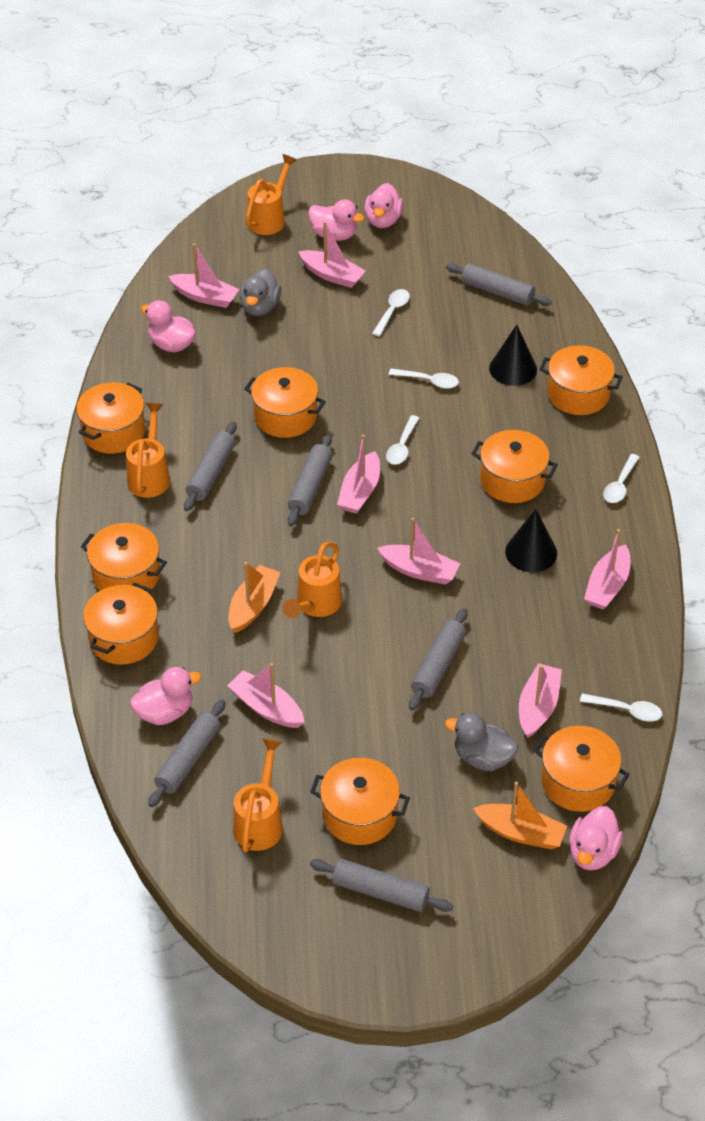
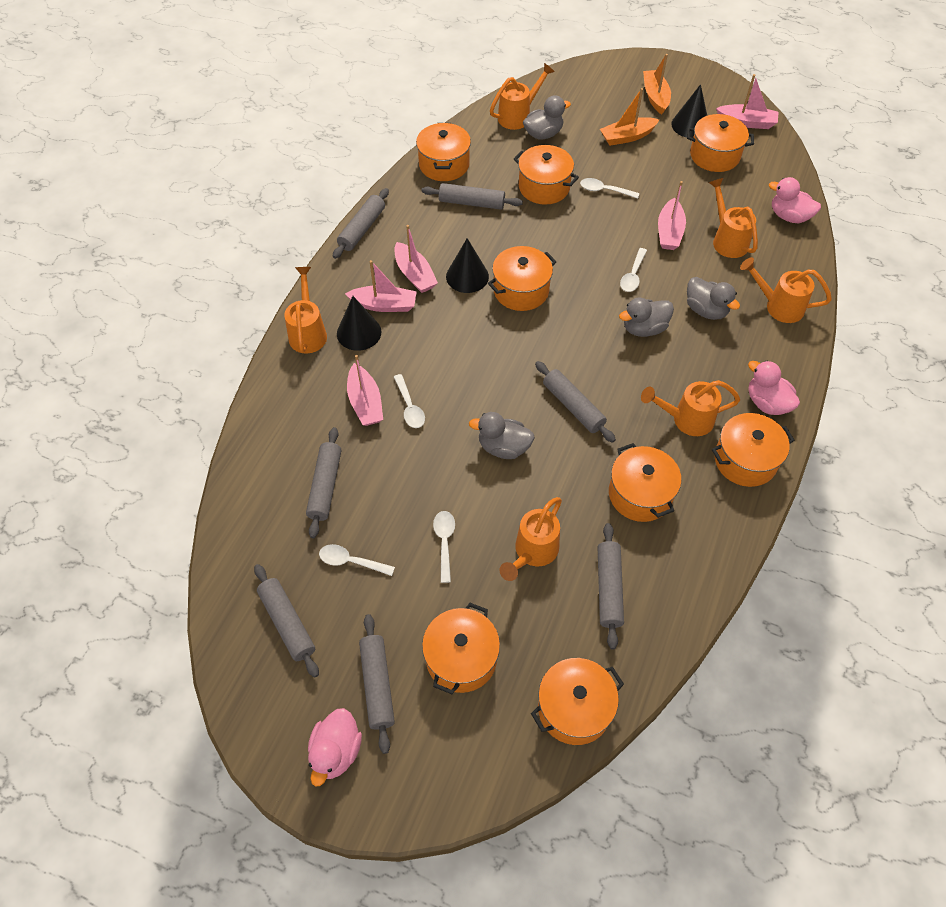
black cone: 2 -> 3
grey duck: 2 -> 4
grey rolling pin: 6 -> 7
orange watering can: 4 -> 6
pink boat: 7 -> 5
pink duck: 5 -> 3

